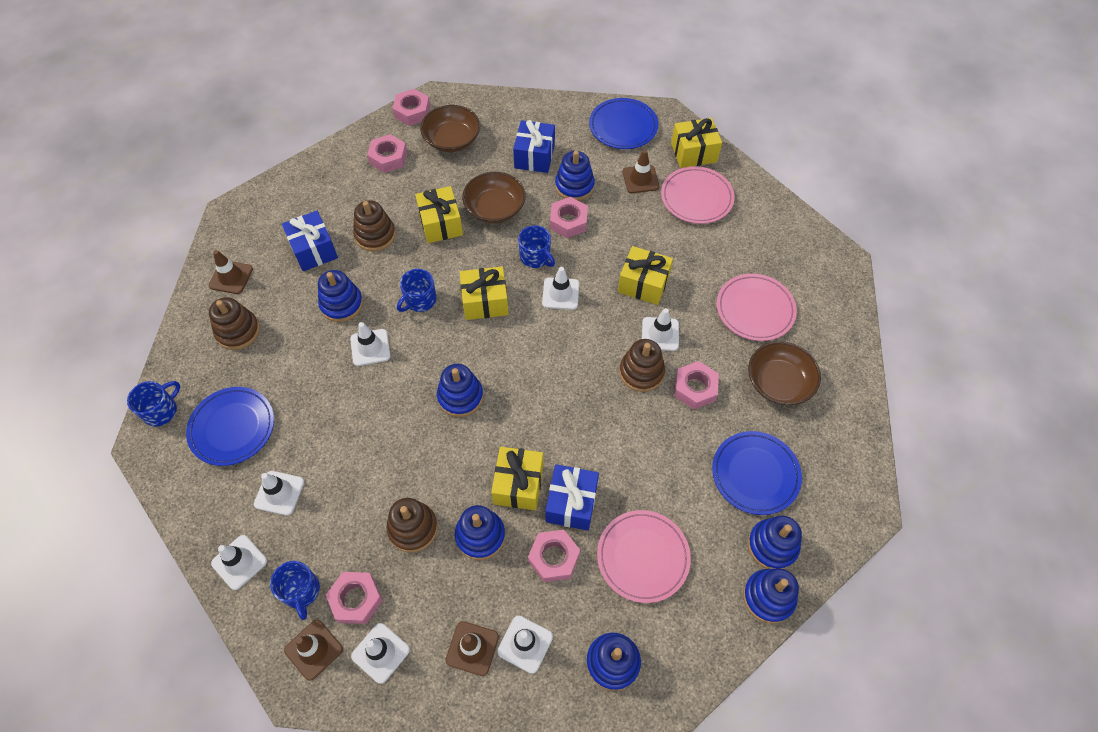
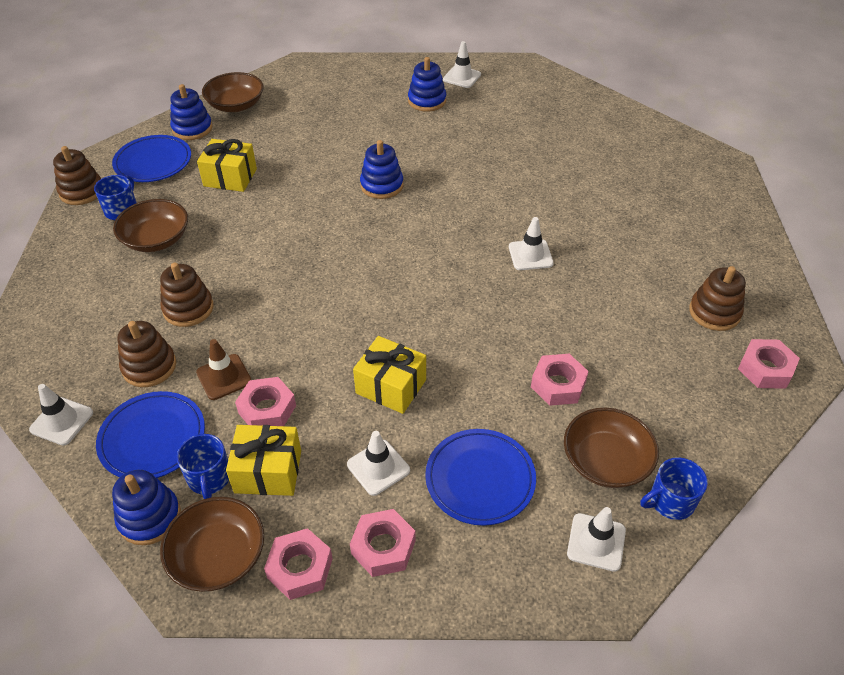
blue gift: 3 -> 0
blue mug: 4 -> 3
blue stacking toy: 7 -> 4
brown bowl: 3 -> 4
brown traffic cone: 4 -> 1
pink nut: 6 -> 5
pink plate: 3 -> 0
white traffic cone: 7 -> 5
yellow gift: 5 -> 3

